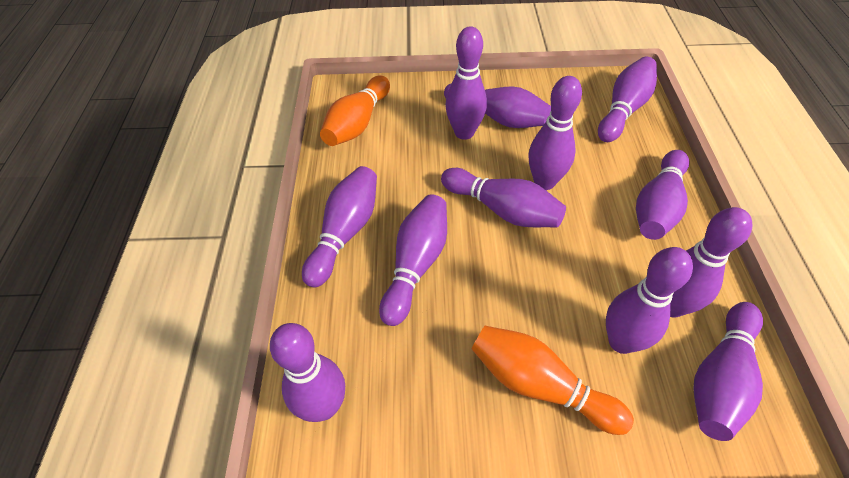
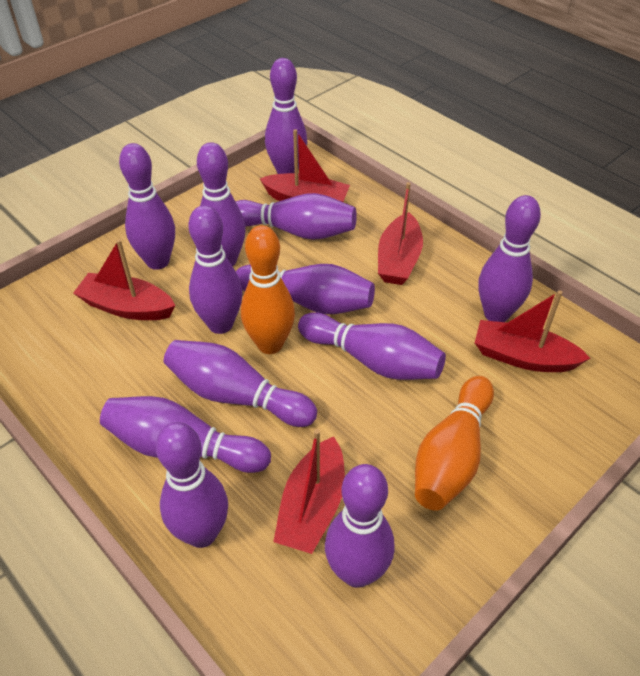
red boat: 0 -> 5

